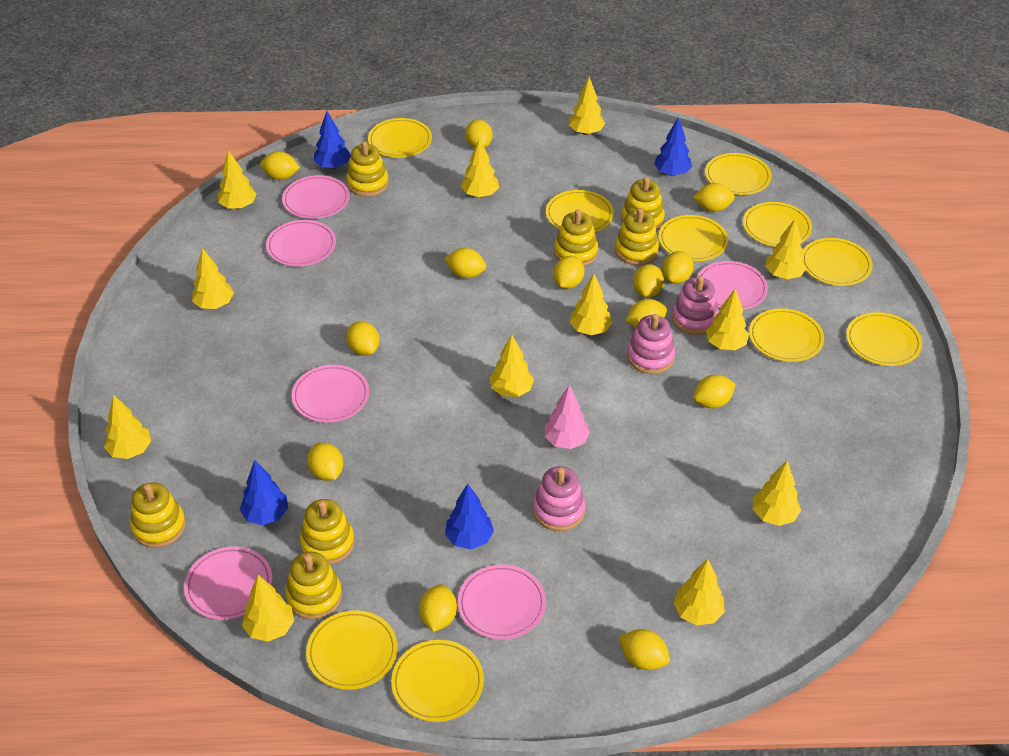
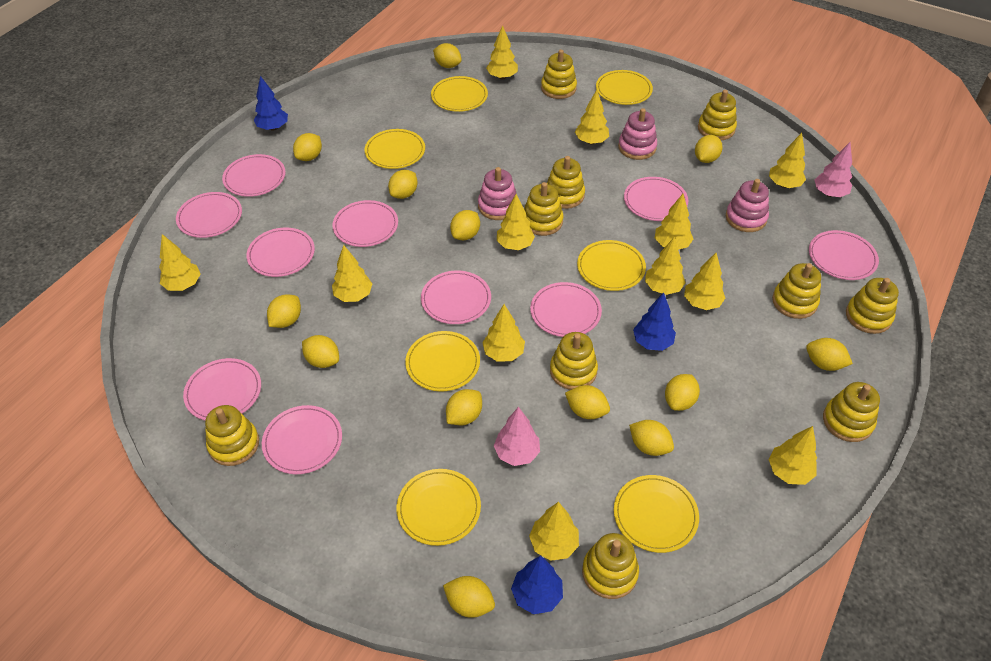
blue tree: 4 -> 3
pink plate: 6 -> 10
pink tree: 1 -> 2
yellow plate: 10 -> 7
yellow stacking toy: 7 -> 10

